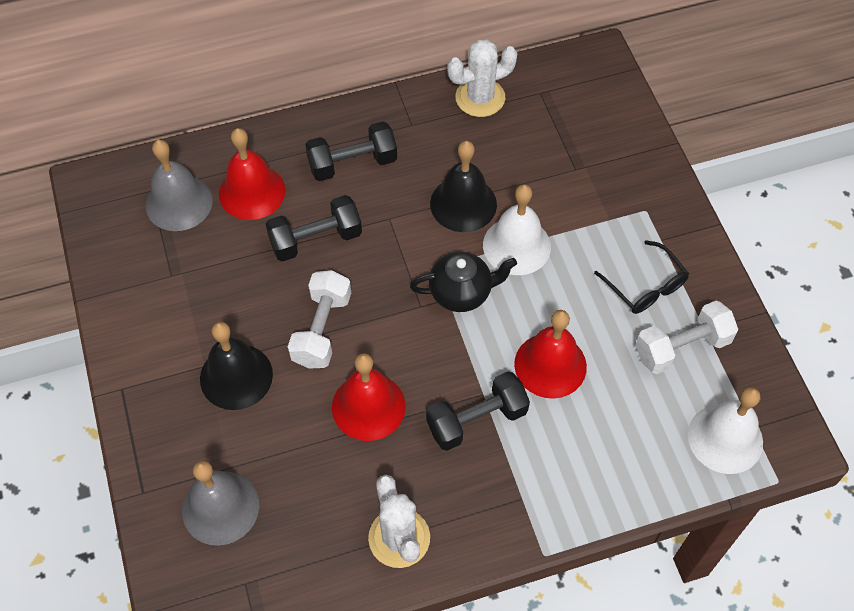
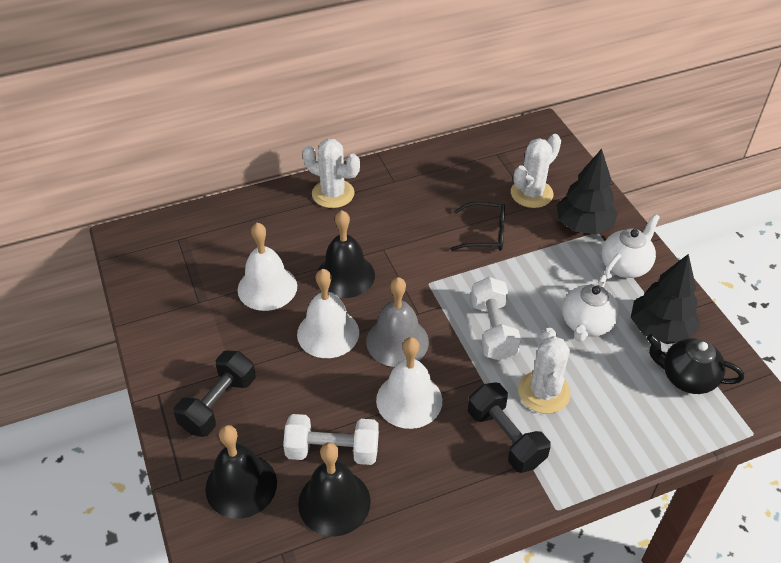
black bell: 2 -> 3
black dumbbell: 3 -> 2
black tree: 0 -> 2
grey bell: 2 -> 1
red bell: 3 -> 0
white bell: 2 -> 3
white cactus: 2 -> 3
white teapot: 0 -> 2

